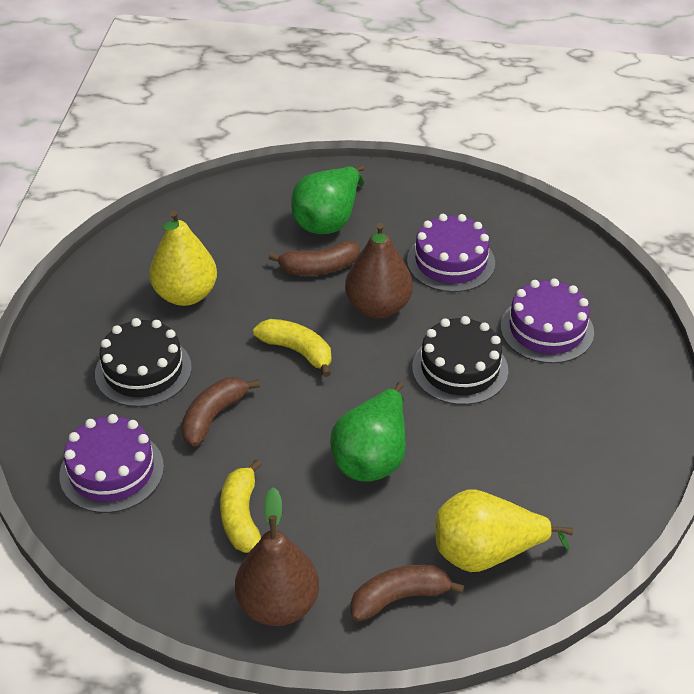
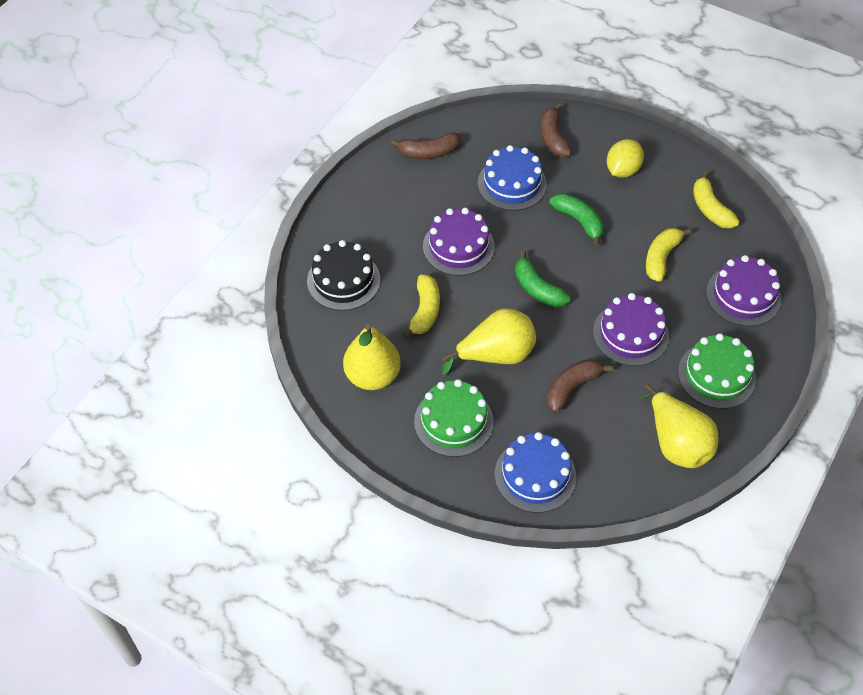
black cake: 2 -> 1
blue cake: 0 -> 2
brown pear: 2 -> 0
green banana: 0 -> 2
green cake: 0 -> 2
green pear: 2 -> 0
yellow banana: 2 -> 3
yellow lemon: 0 -> 1
yellow pear: 2 -> 3

